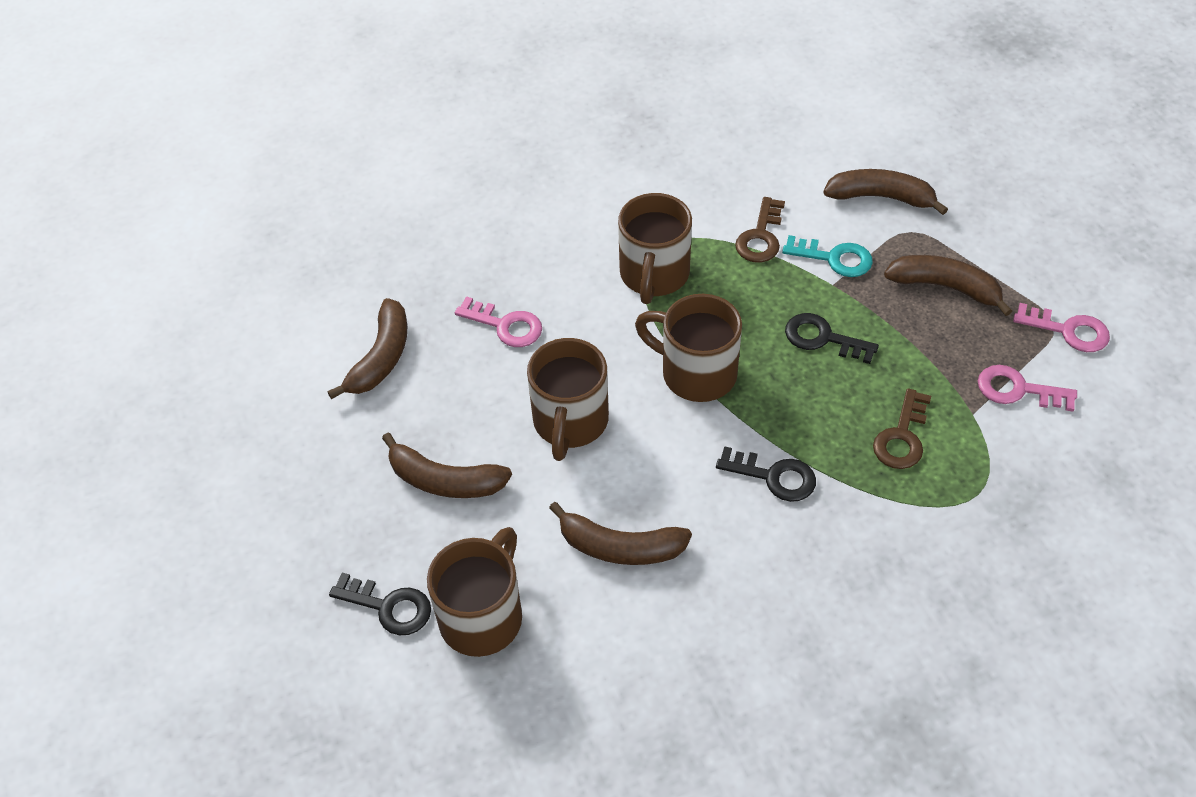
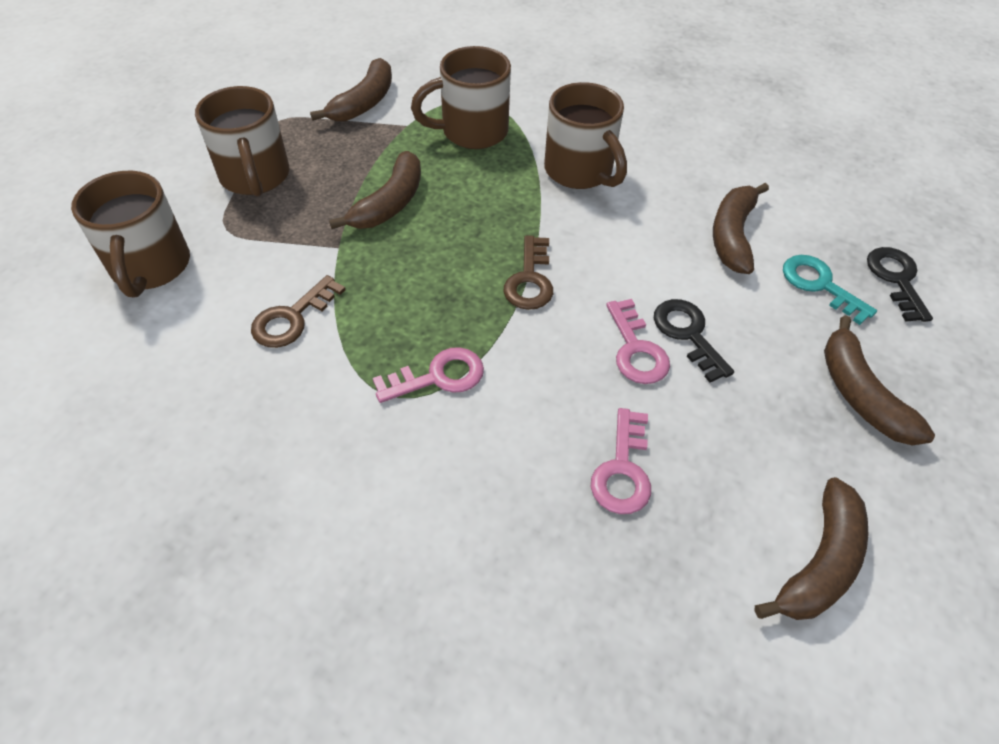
black key: 3 -> 2

